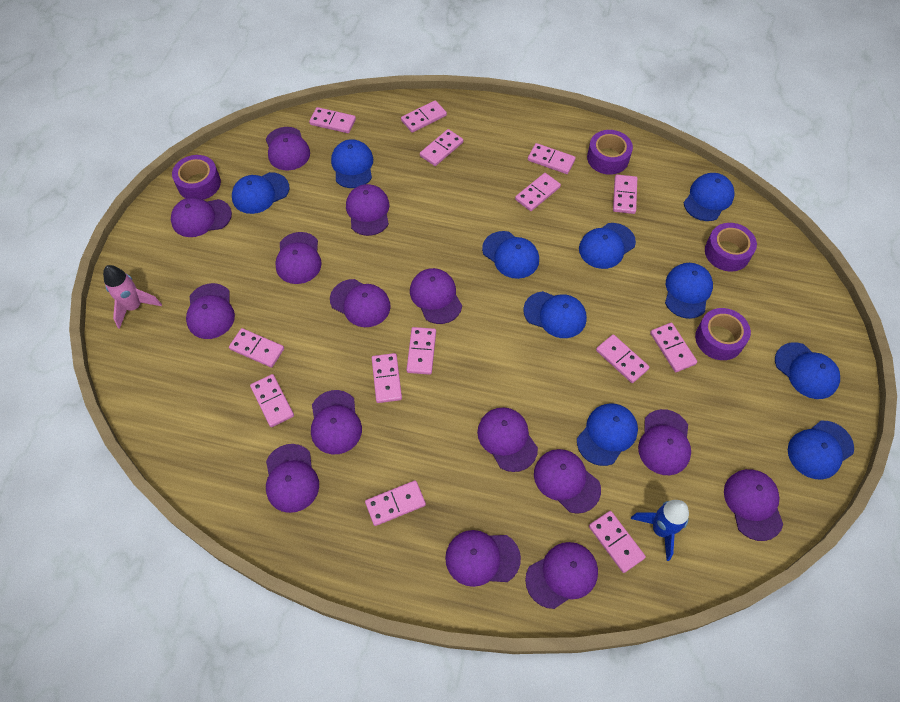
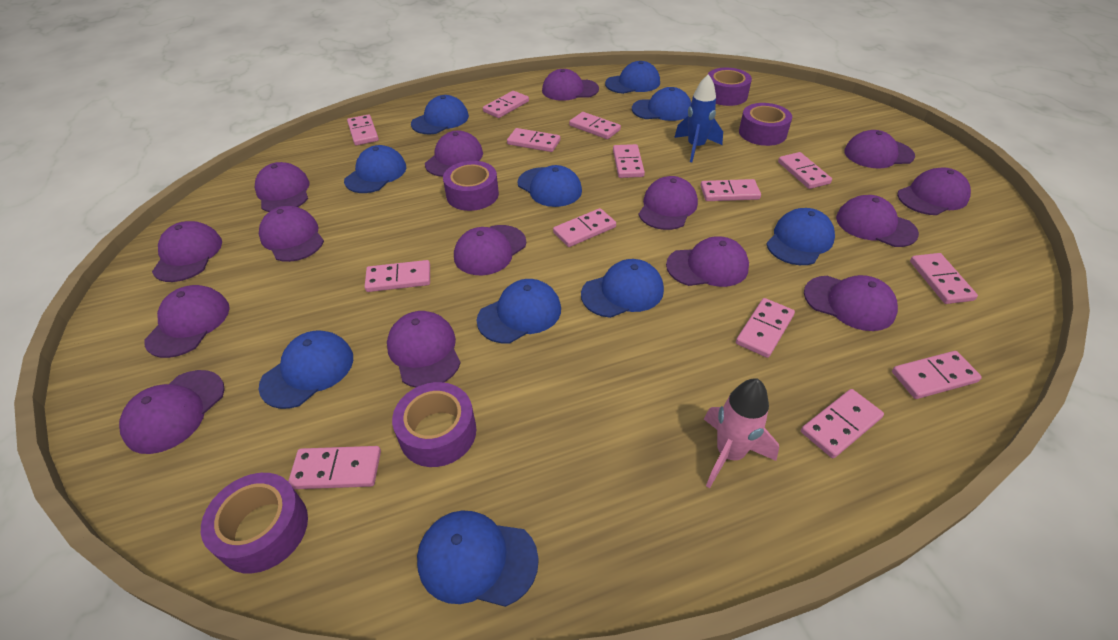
purple tape: 4 -> 5

